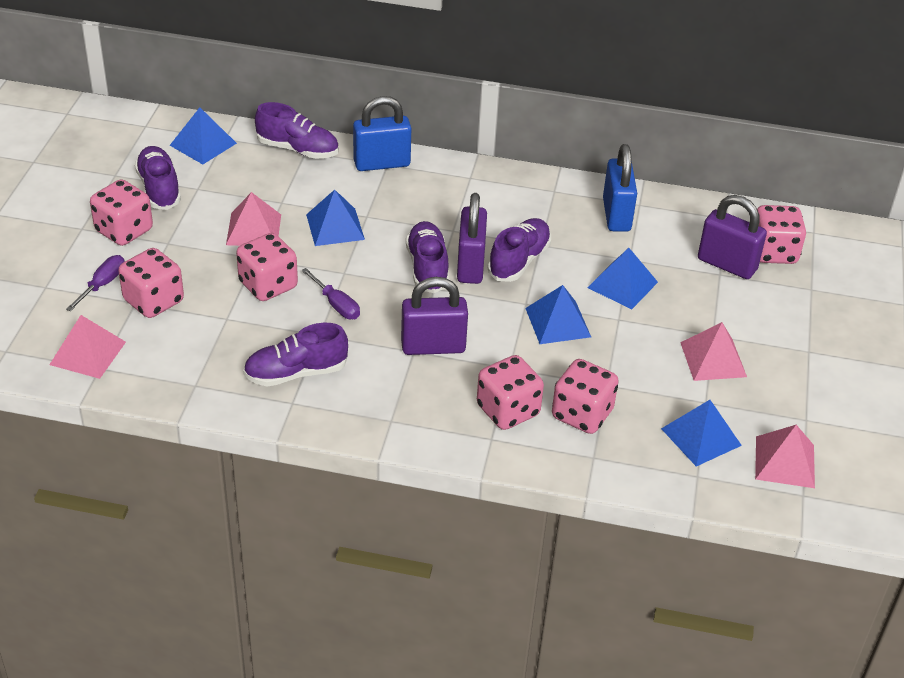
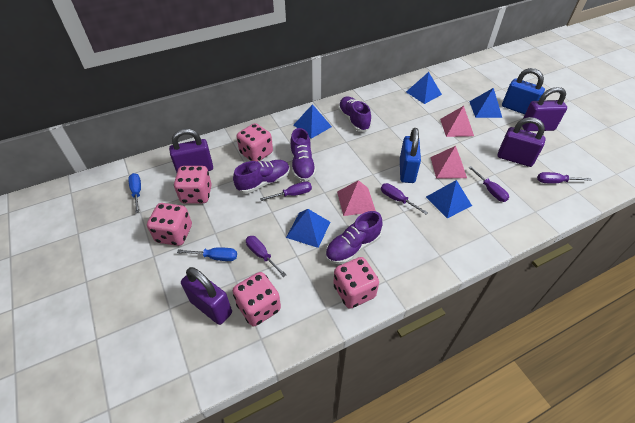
blue screwdriver: 0 -> 2
pink dice: 6 -> 5
pink pyramid: 4 -> 3
purple padlock: 3 -> 4
purple screwdriver: 2 -> 5
purple shoe: 5 -> 4

